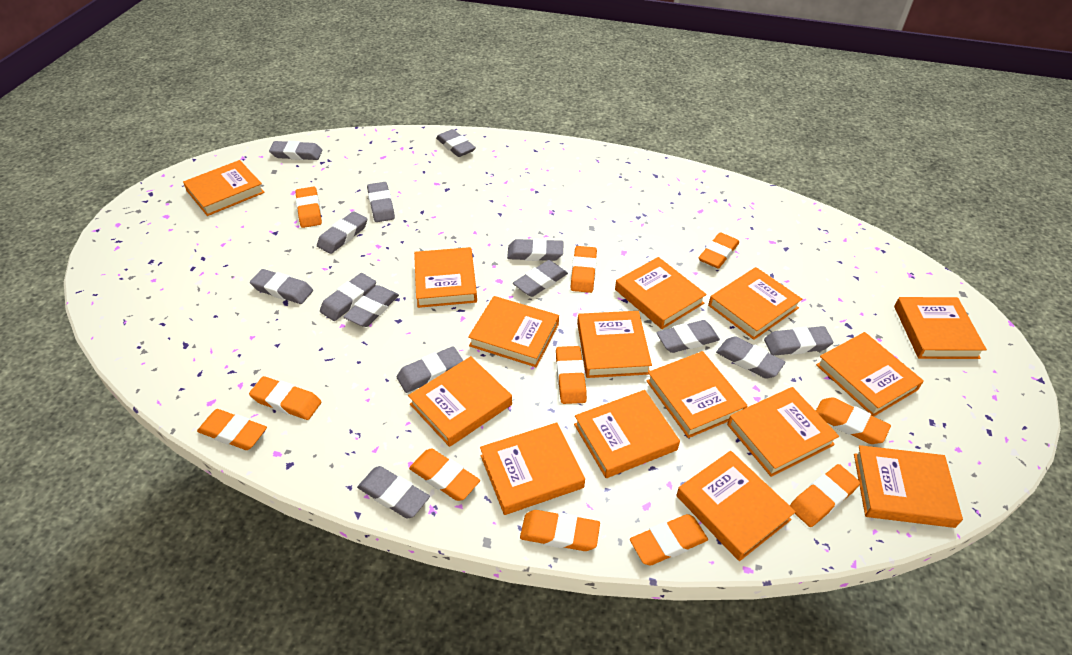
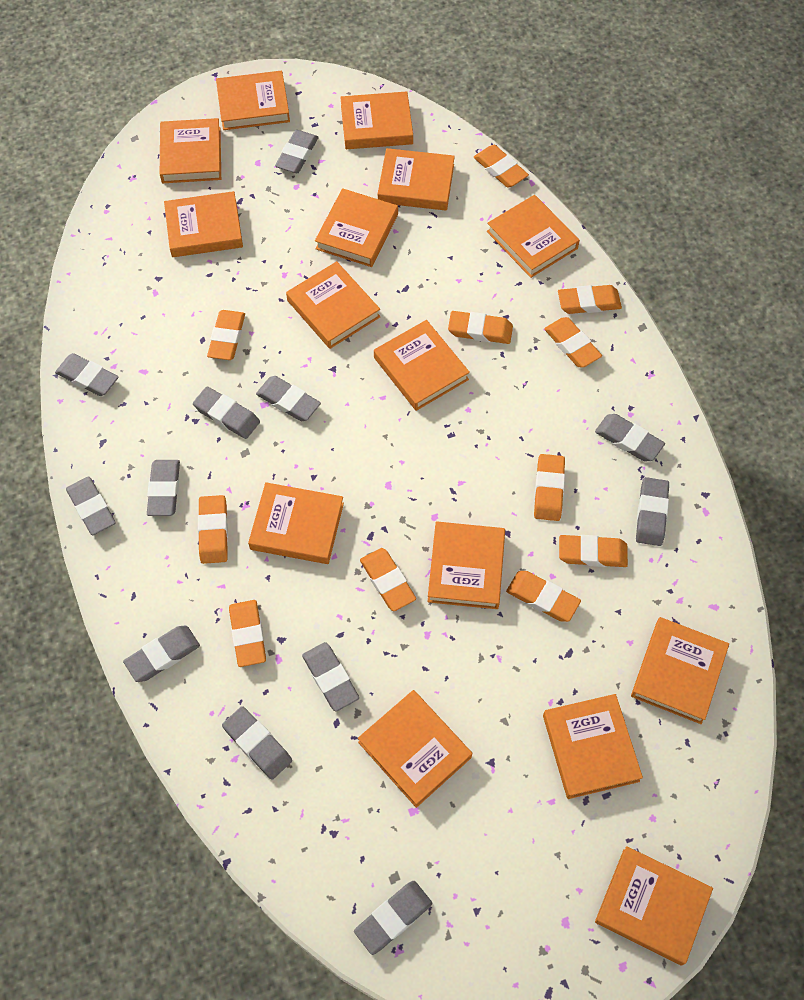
grey eraser: 14 -> 12

